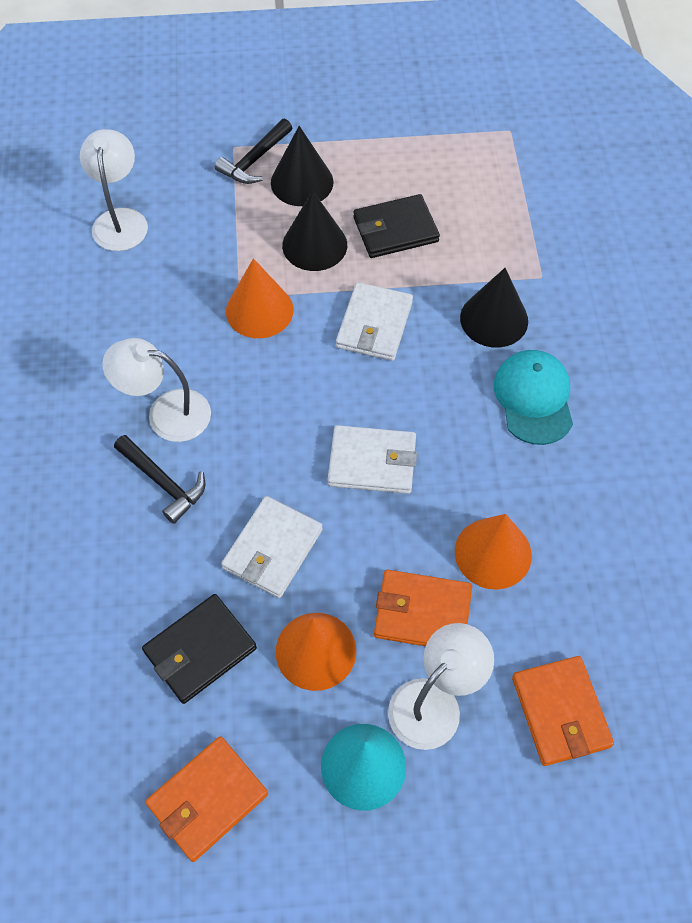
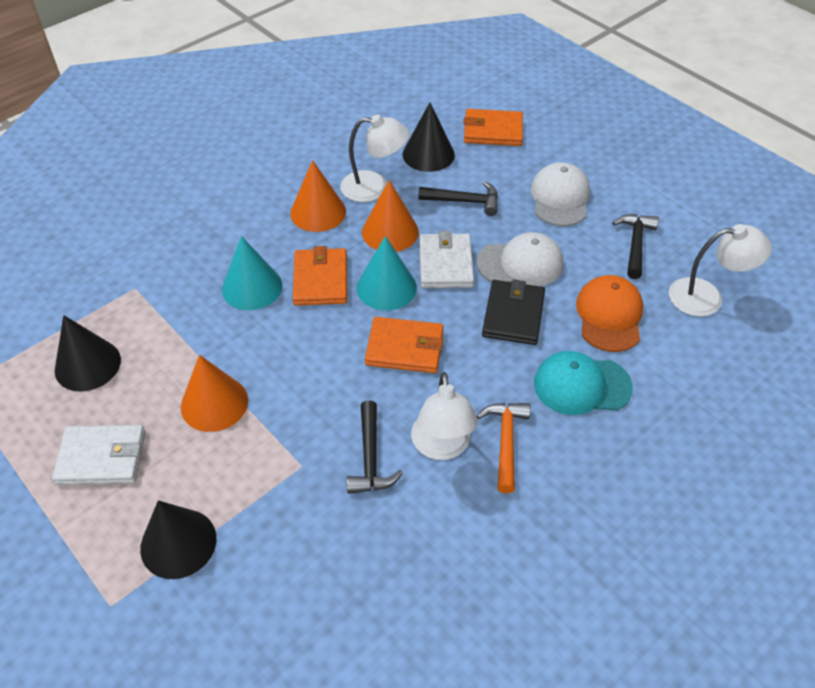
black hammer: 2 -> 3
black wallet: 2 -> 1
orange cap: 0 -> 1
orange hammer: 0 -> 1
turquoise cone: 1 -> 2
white cap: 0 -> 2
white wallet: 3 -> 2

